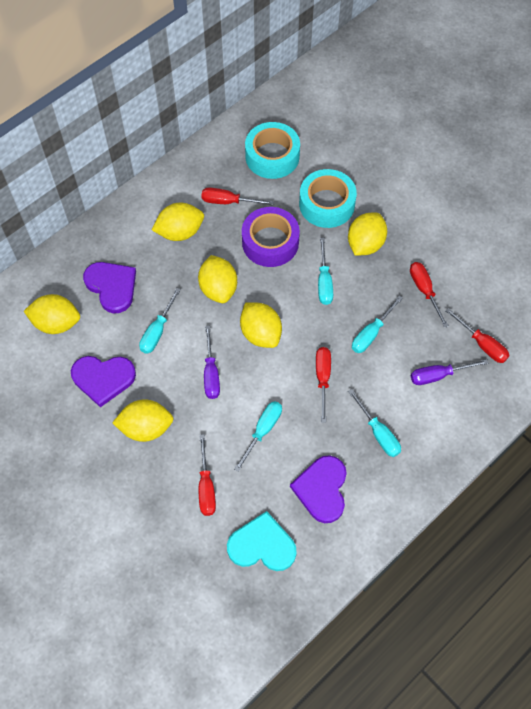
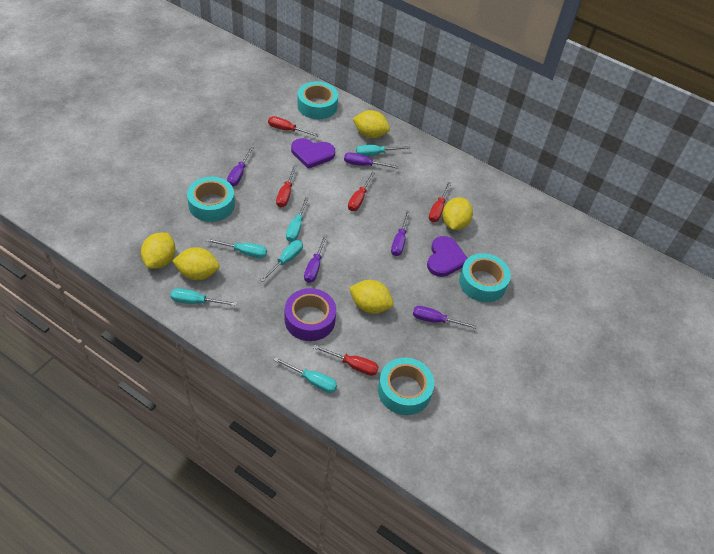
purple heart: 3 -> 2
purple screwdriver: 2 -> 5
turquoise heart: 1 -> 0
turquoise screwdriver: 5 -> 6
turquoise tape: 2 -> 4
yellow lemon: 6 -> 5

